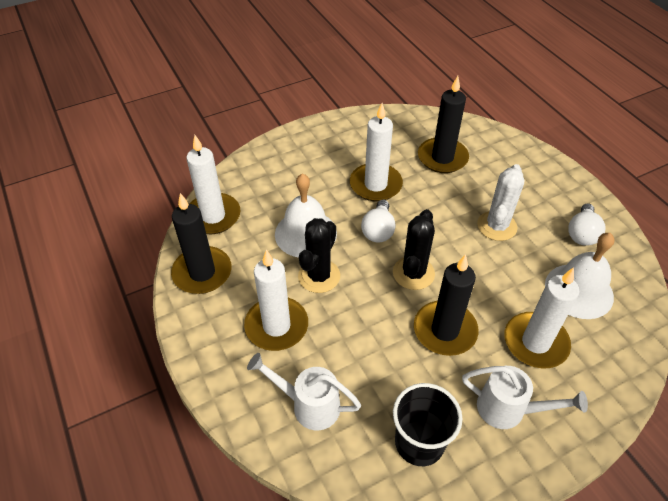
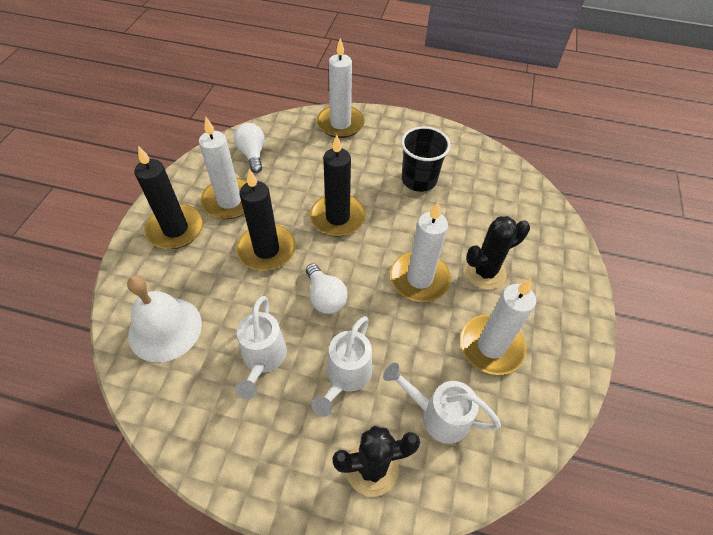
white bell: 2 -> 1
white cactus: 1 -> 0
white watering can: 2 -> 3

